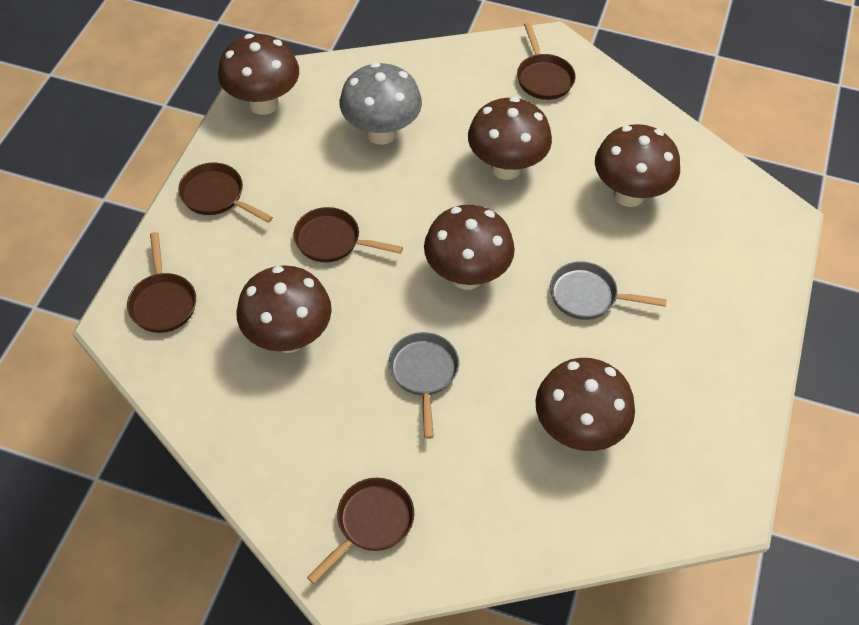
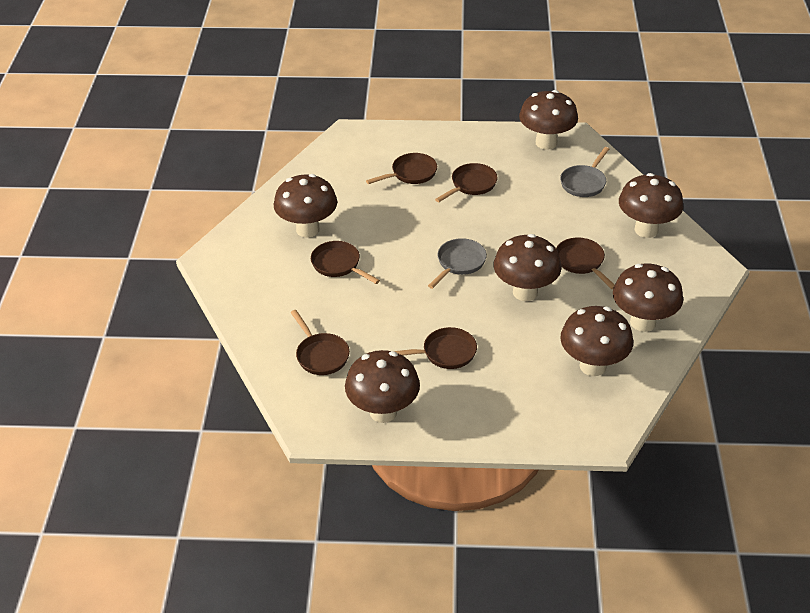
brown mushroom: 6 -> 7
brown pan: 5 -> 6
grey mushroom: 1 -> 0

